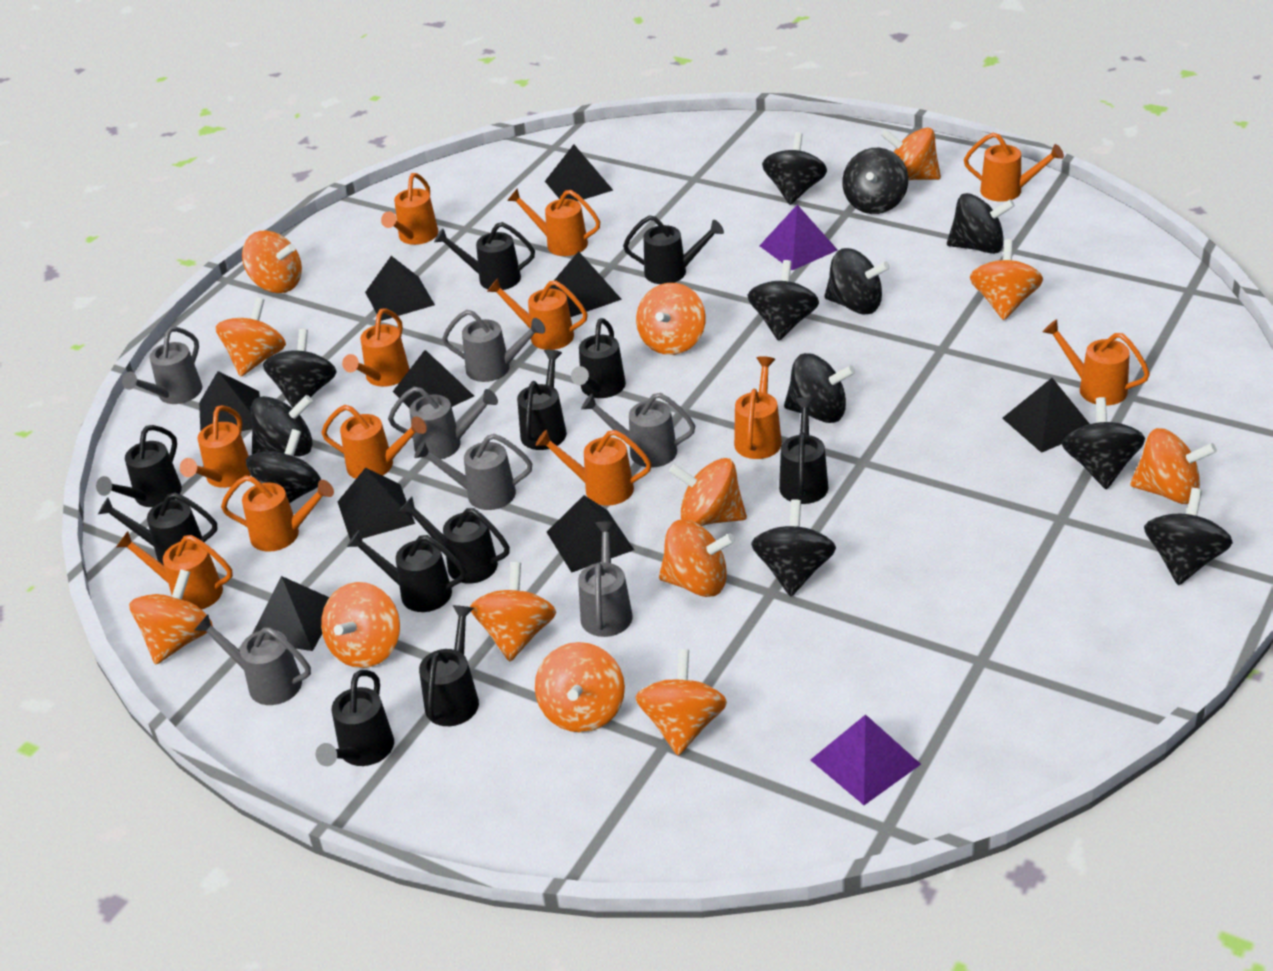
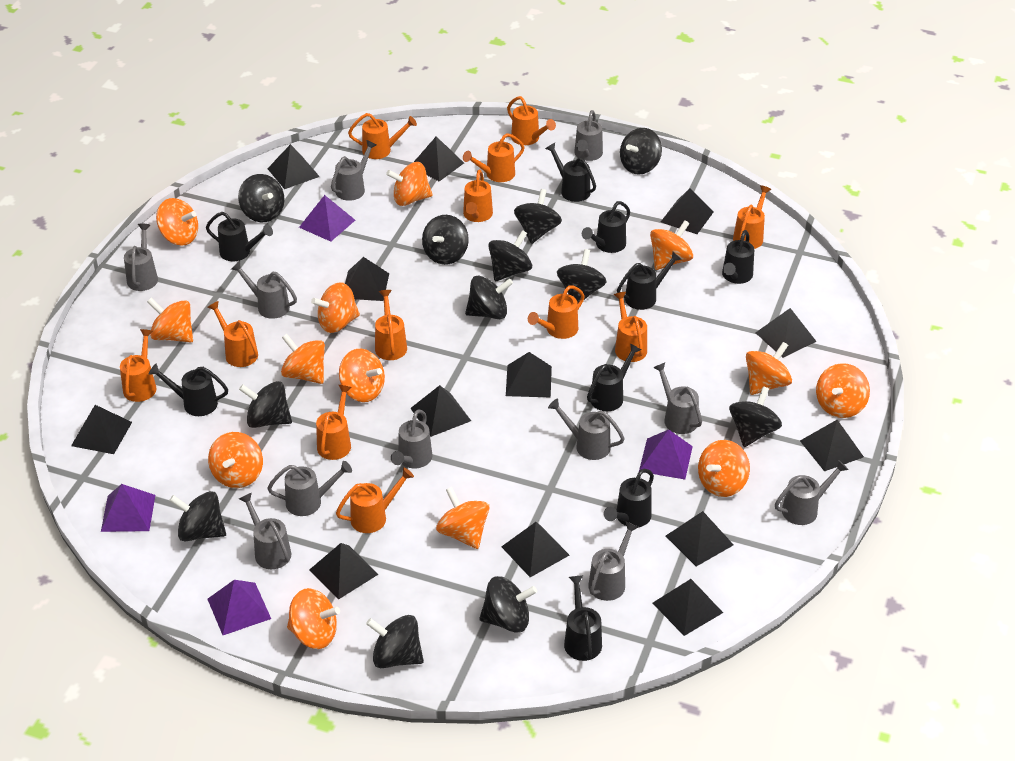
black pyramid: 9 -> 13
black watering can: 11 -> 9
grey watering can: 7 -> 11
purple pyramid: 2 -> 4

